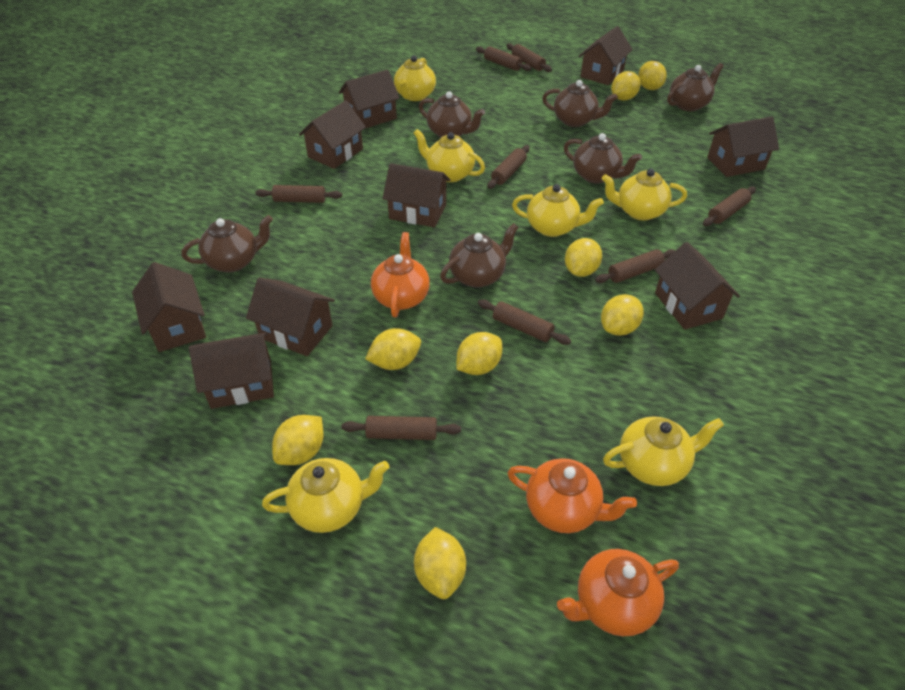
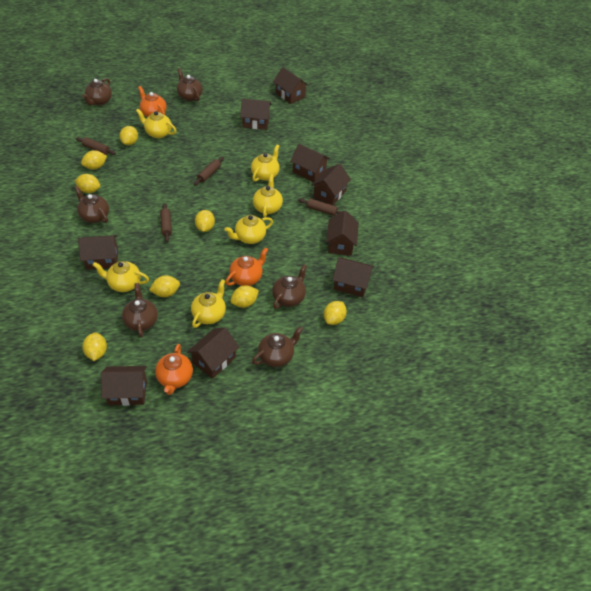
brown rolling pin: 8 -> 4

